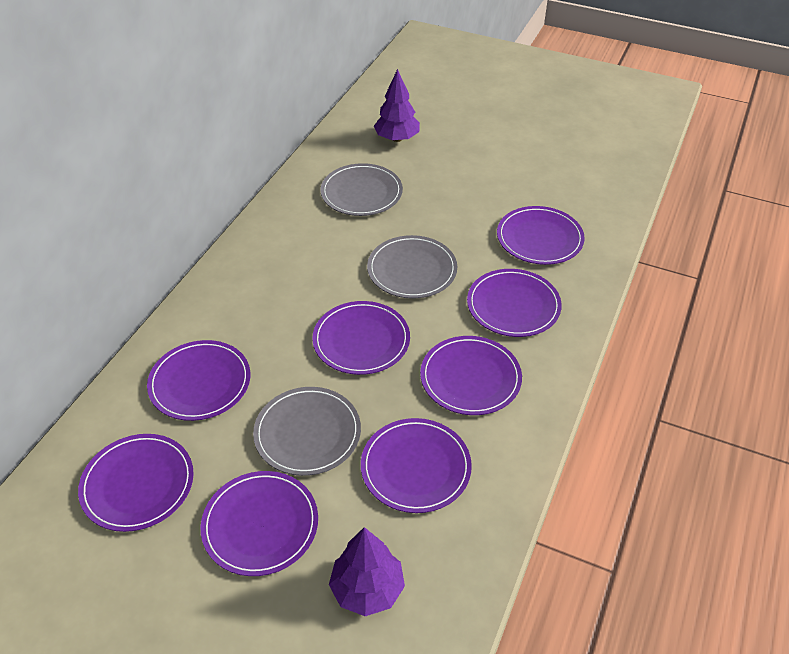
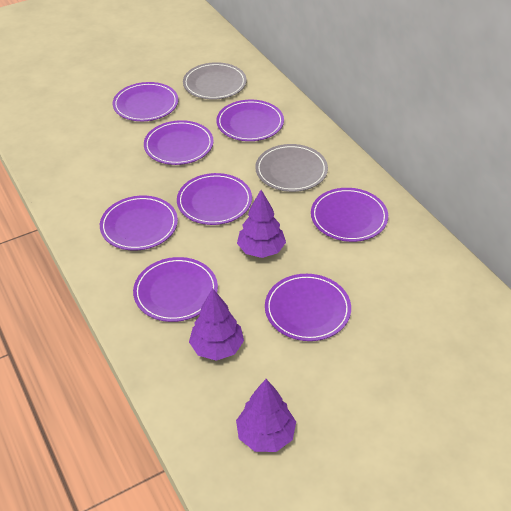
grey plate: 3 -> 2
purple tree: 2 -> 3

